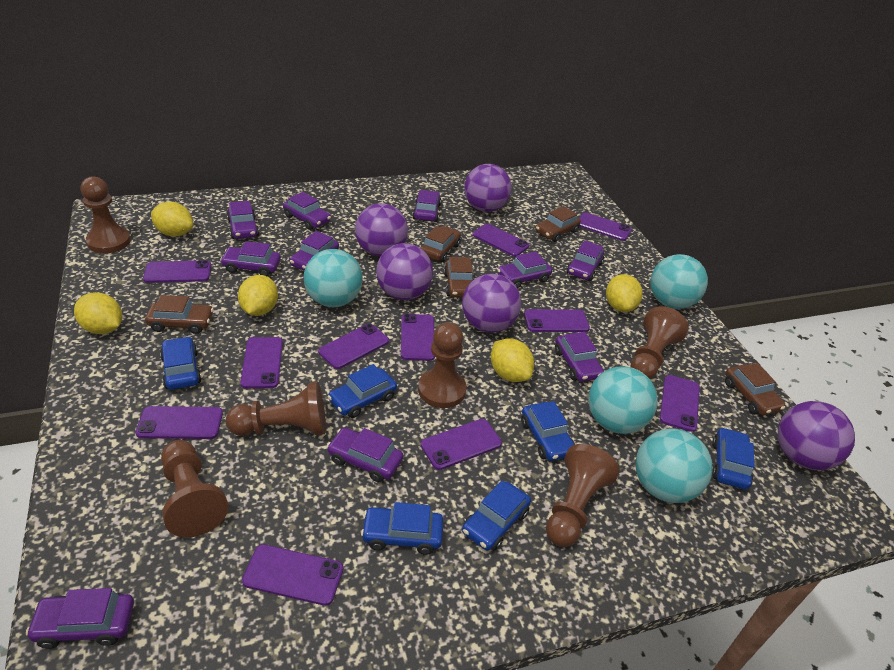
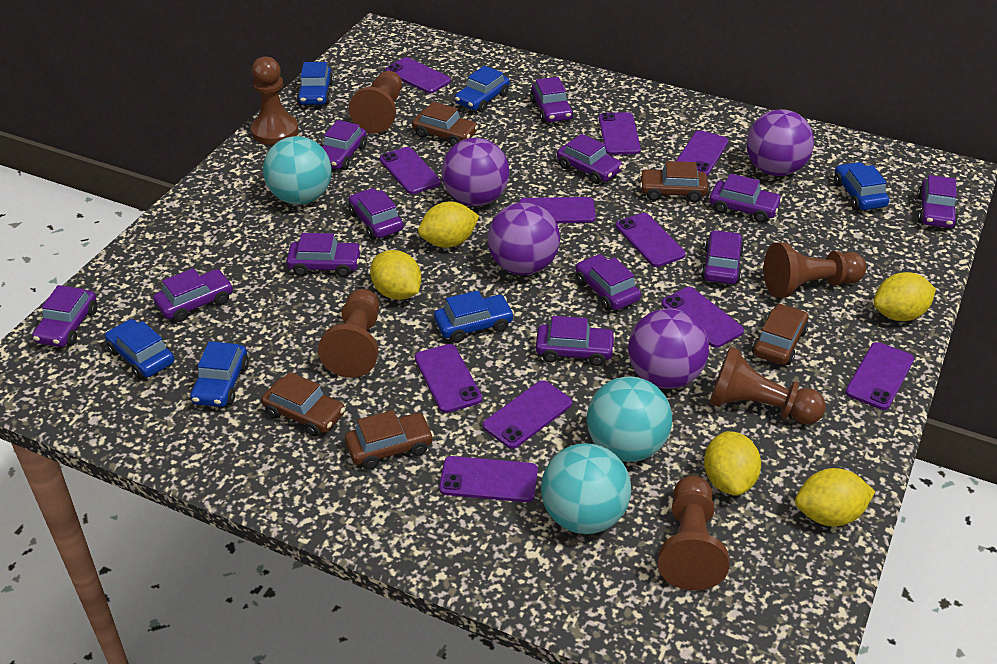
purple ball: 5 -> 4
purple car: 10 -> 12
turquoise ball: 4 -> 3

